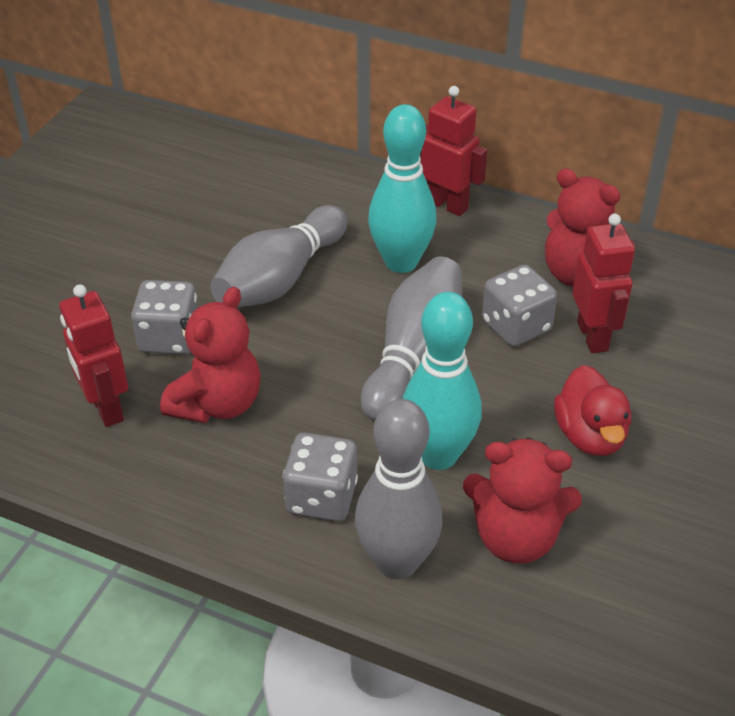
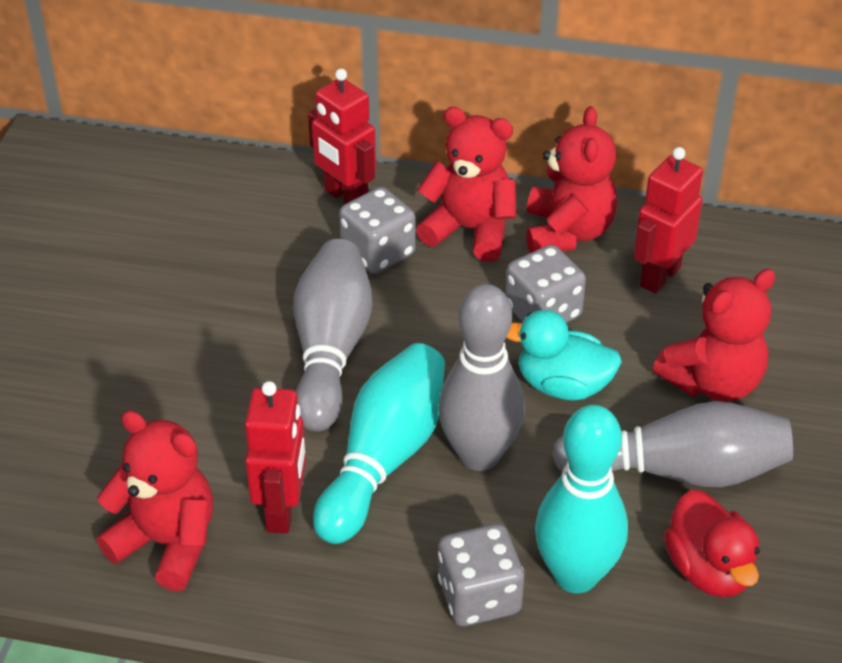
red teddy bear: 3 -> 4
turquoise duck: 0 -> 1

